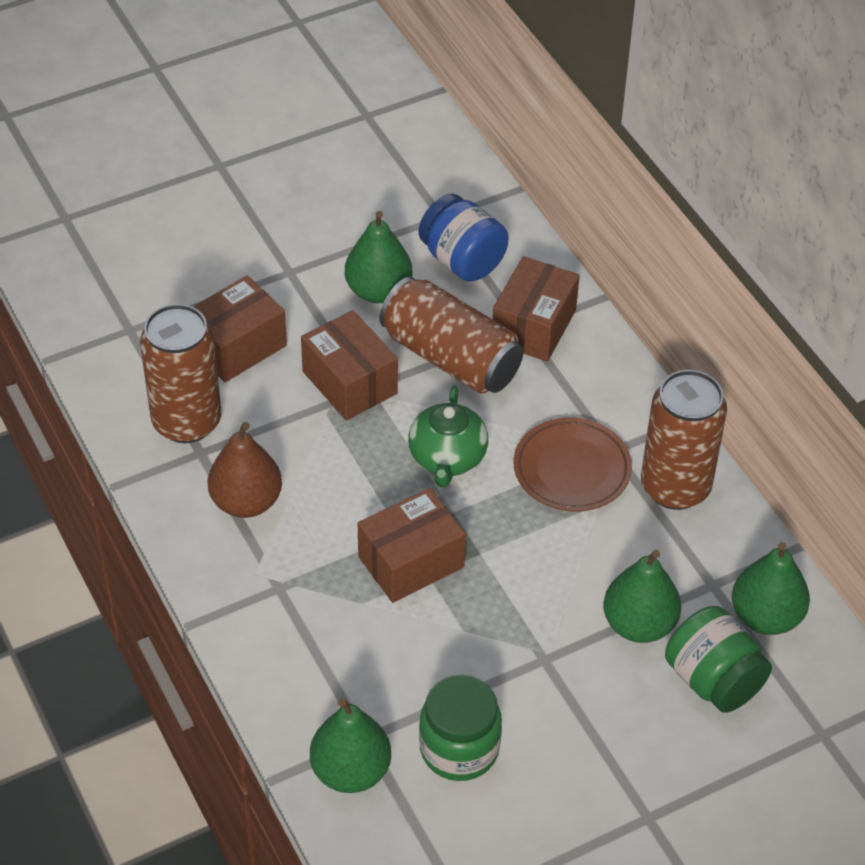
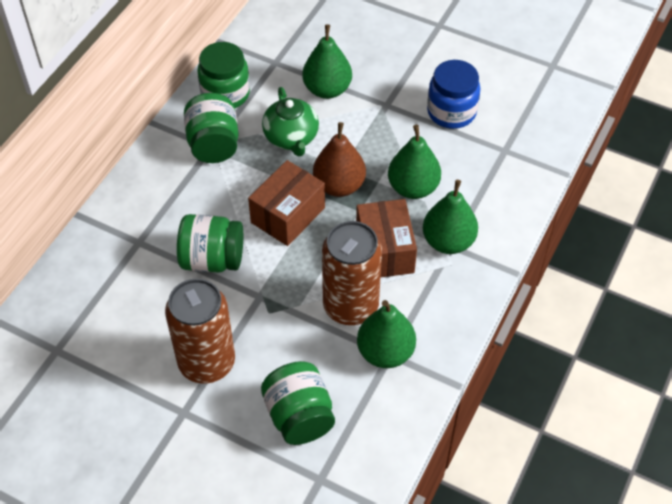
brown box: 4 -> 2
brown can: 3 -> 2
brown plate: 1 -> 0
green jar: 2 -> 4

